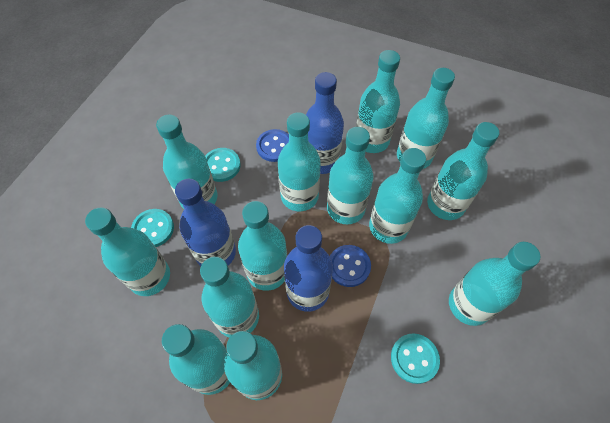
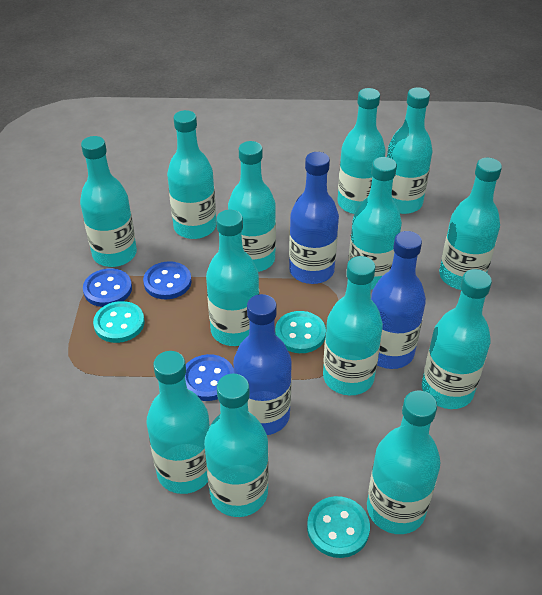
blue button: 2 -> 3

